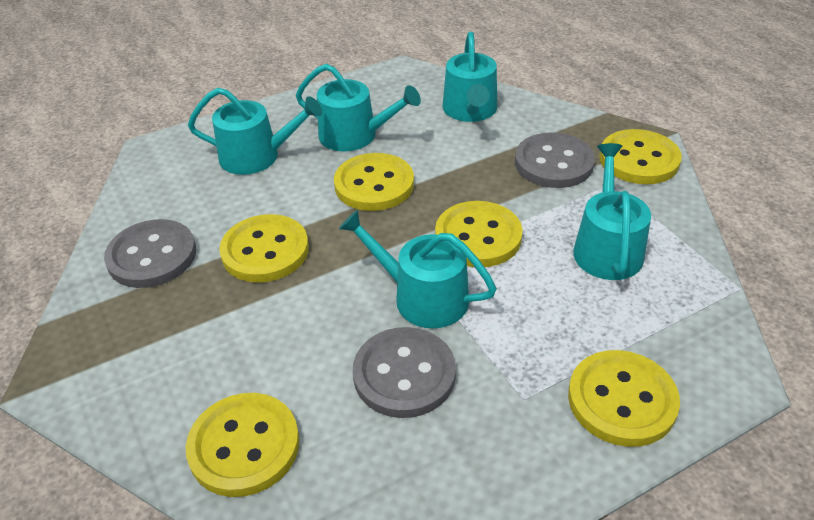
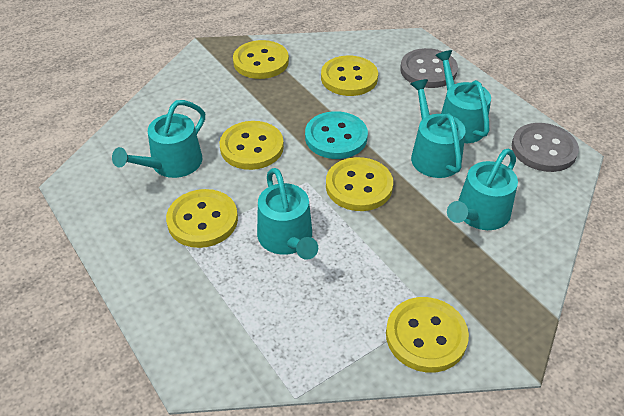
grey button: 3 -> 2
turquoise button: 0 -> 1

